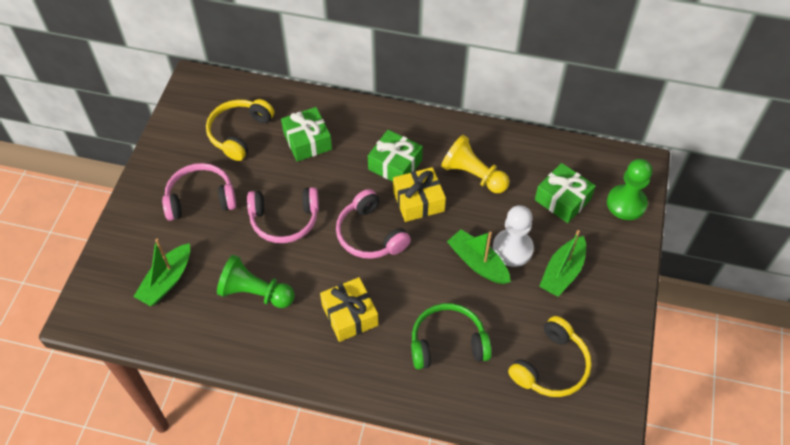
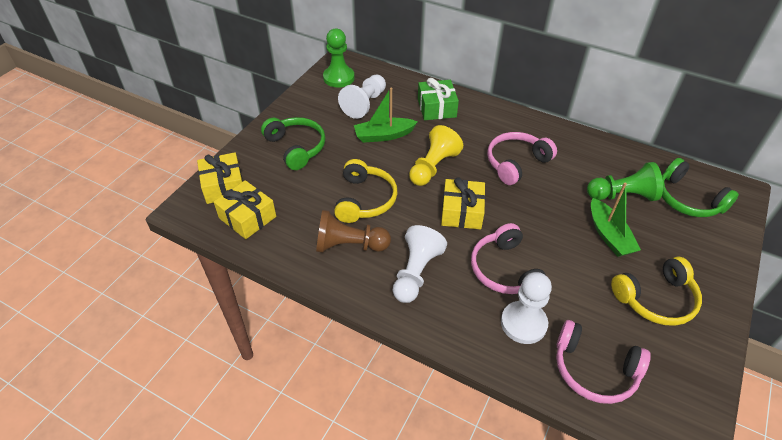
brown pawn: 0 -> 1
green boat: 3 -> 2
green gift: 3 -> 1
green headphones: 1 -> 2
white pawn: 1 -> 3
yellow gift: 2 -> 3

